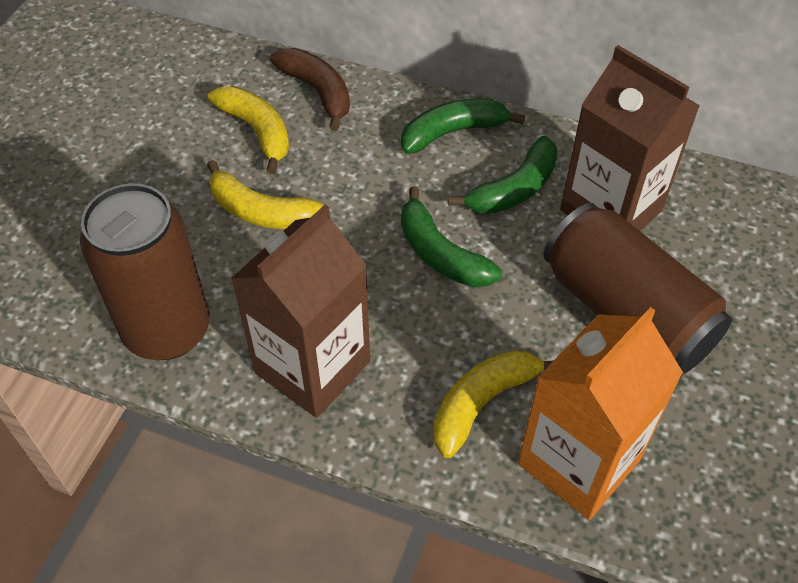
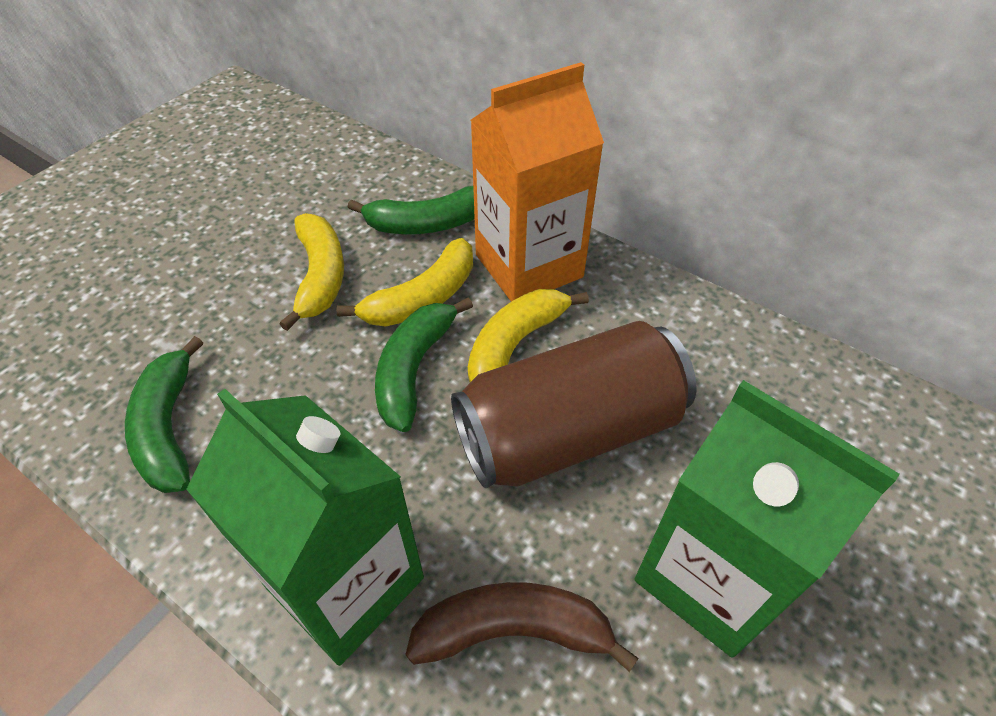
brown can: 2 -> 1
brown carton: 2 -> 0
green carton: 0 -> 2

